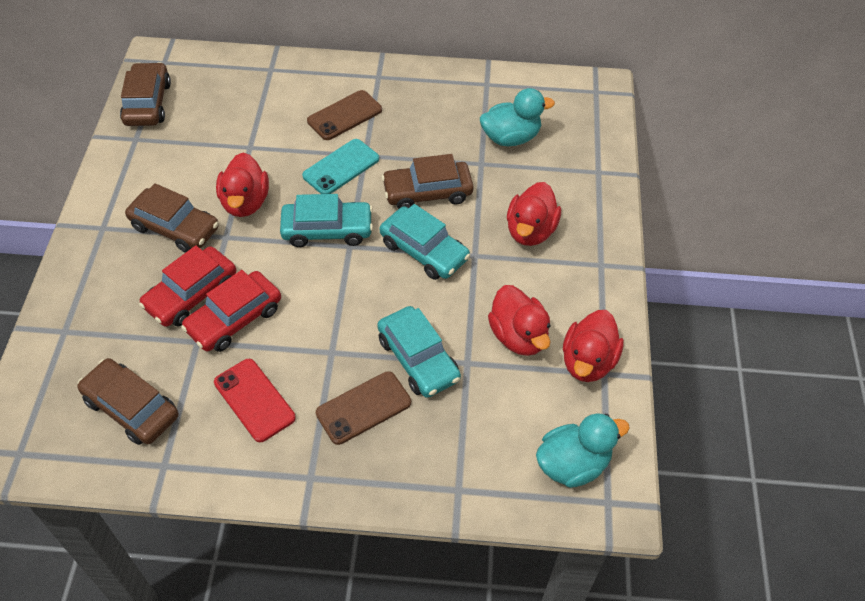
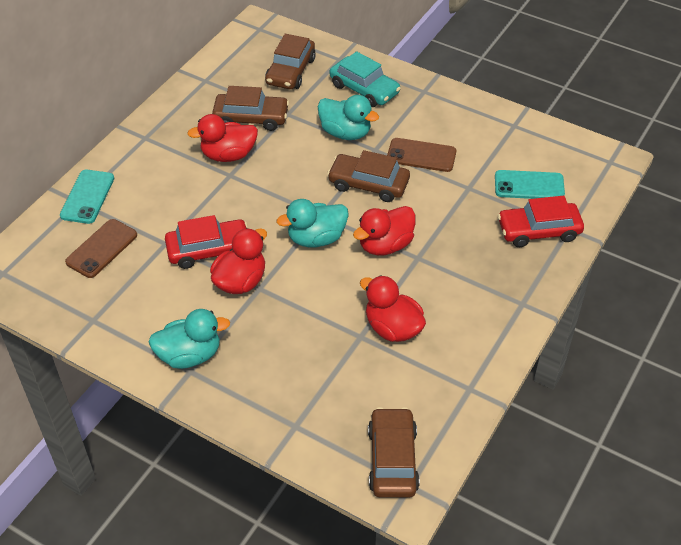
red phone: 1 -> 0
turquoise car: 3 -> 1
turquoise duck: 2 -> 3
turquoise phone: 1 -> 2

